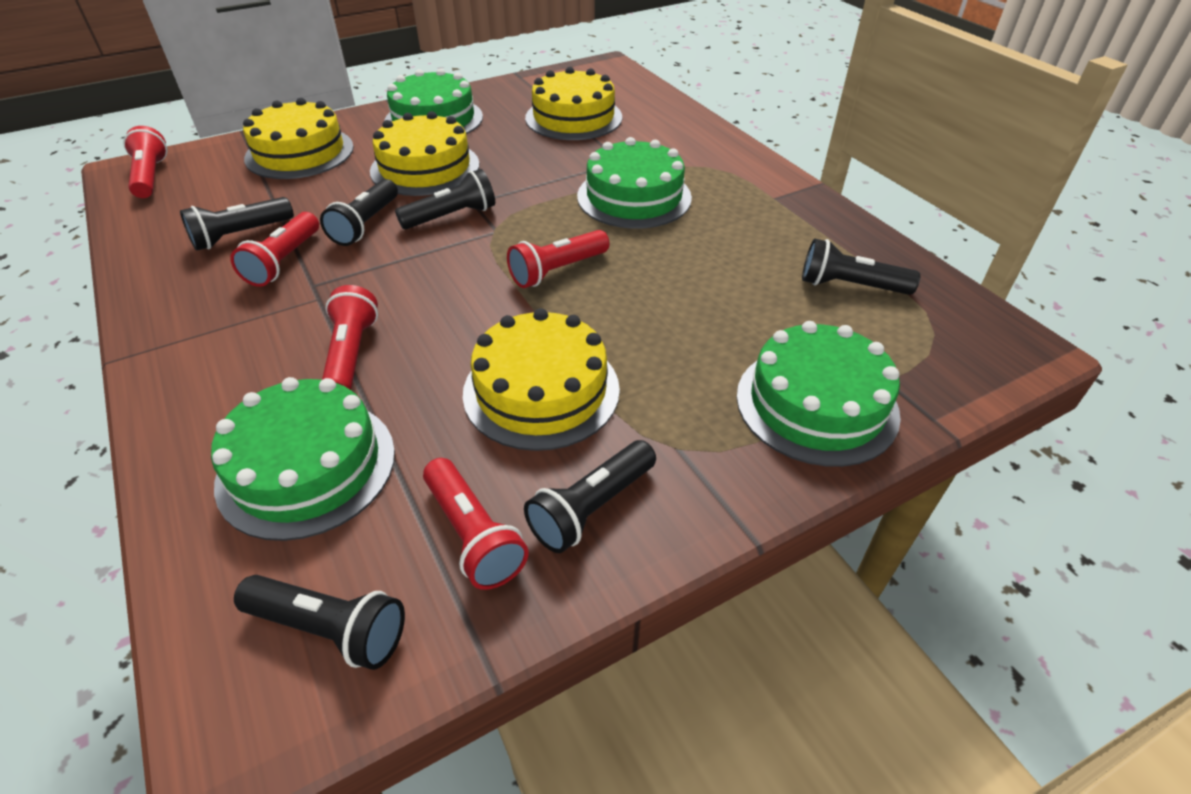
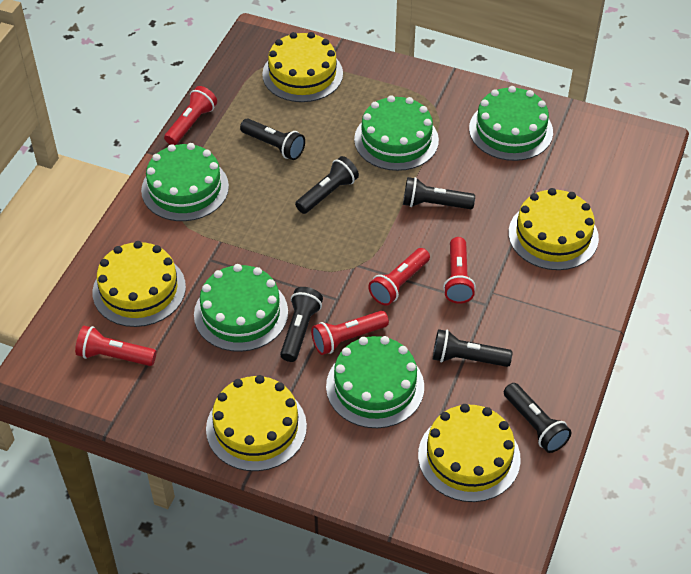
green cake: 4 -> 5
yellow cake: 4 -> 5

